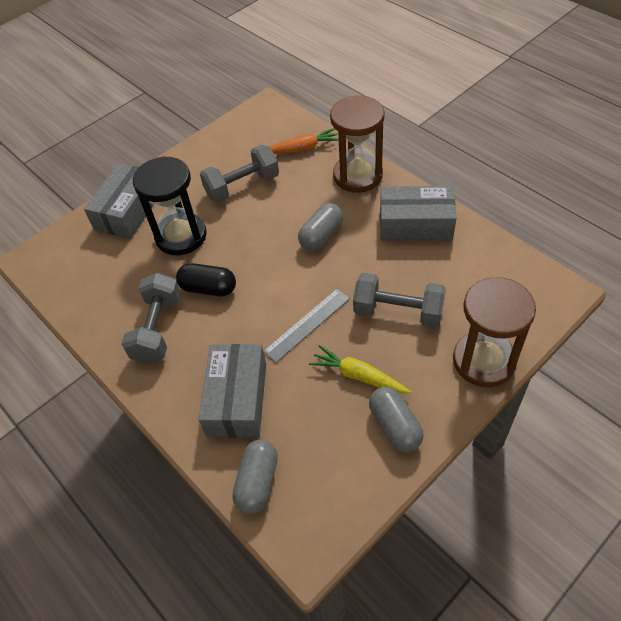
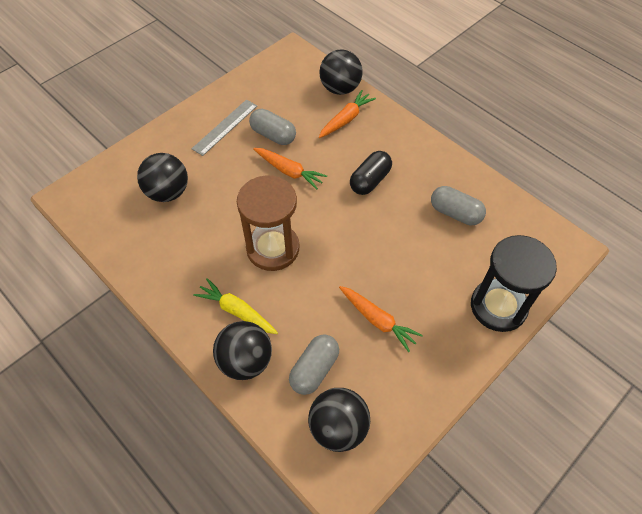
black ball: 0 -> 4
brown hourglass: 2 -> 1
grey box: 3 -> 0
grey dumbbell: 3 -> 0
orange carrot: 1 -> 3

